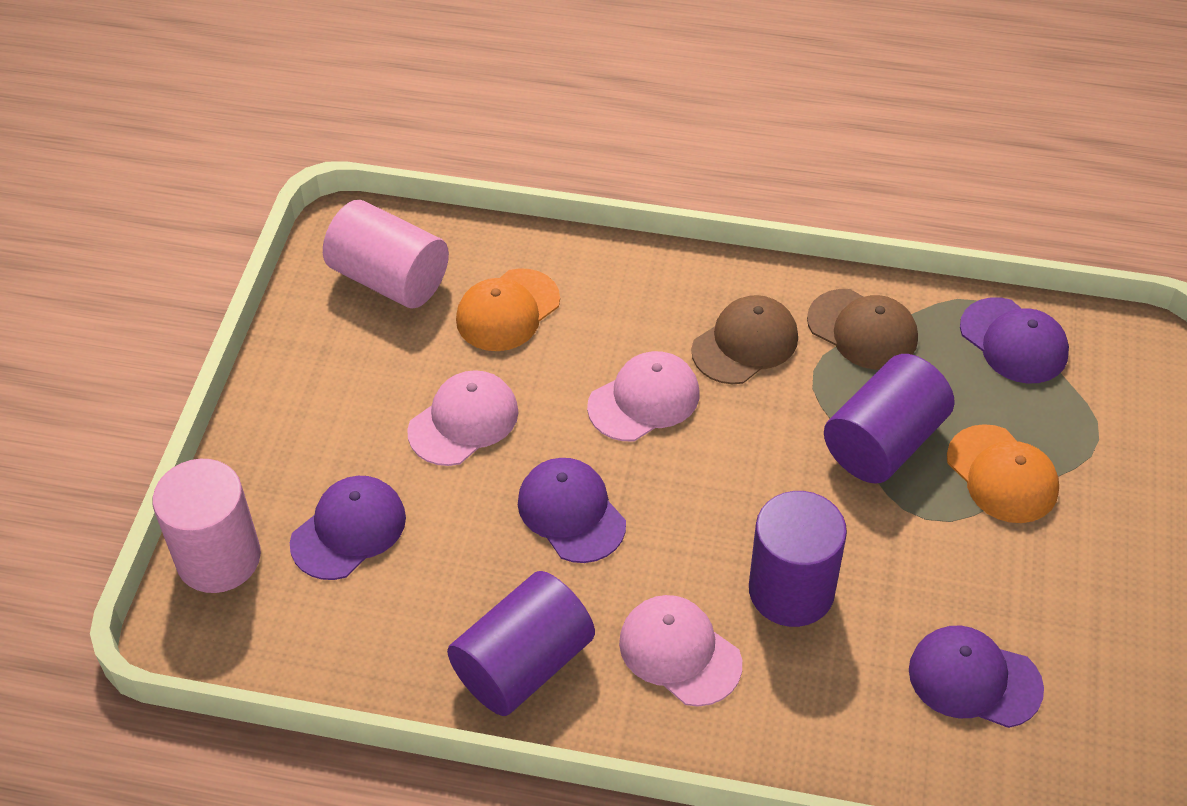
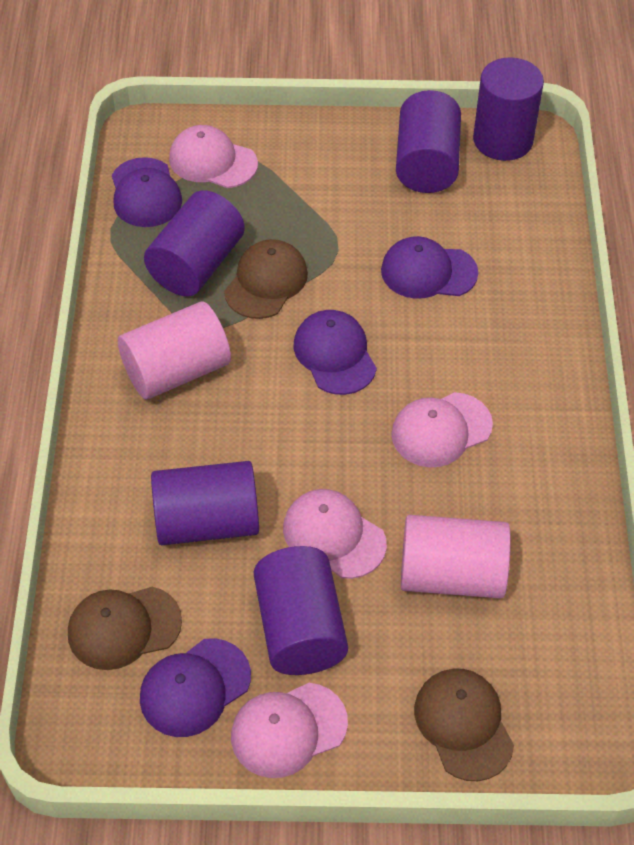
brown cap: 2 -> 3
orange cap: 2 -> 0
pink cap: 3 -> 4
purple cylinder: 3 -> 5

